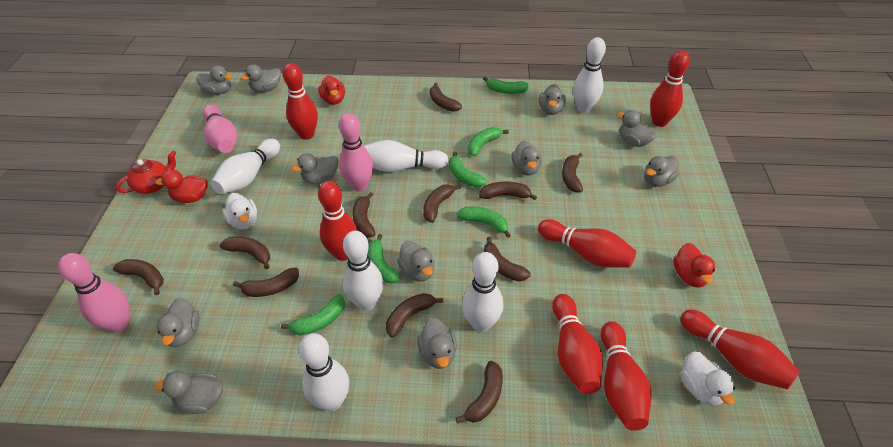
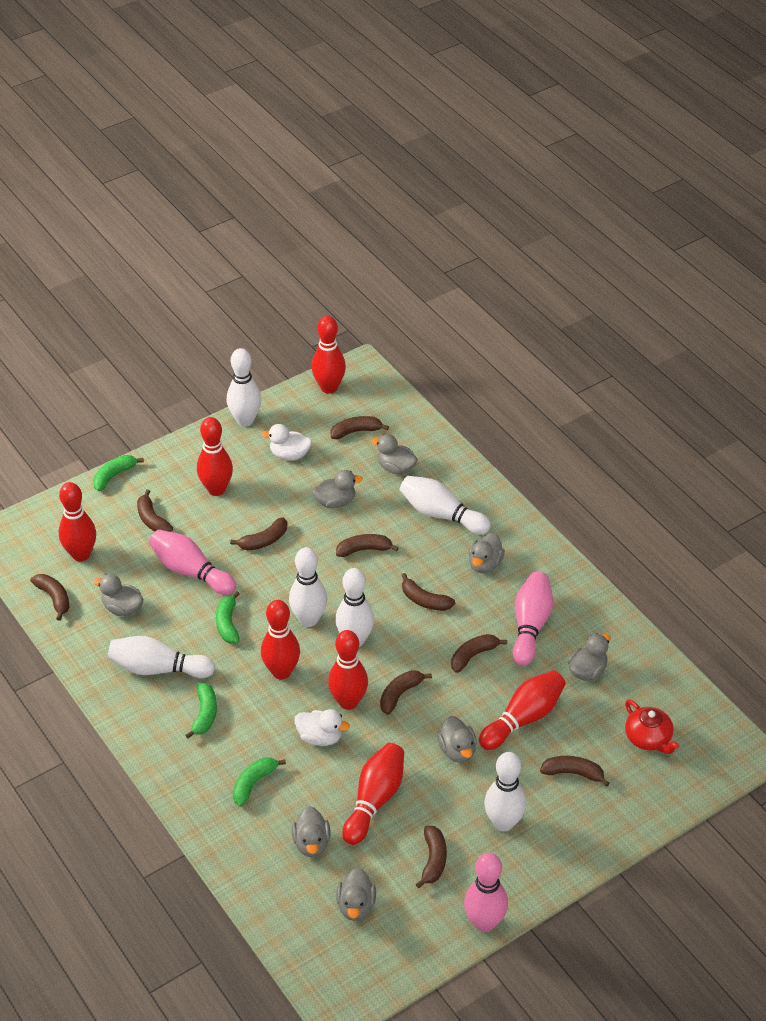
brown banana: 11 -> 10
green banana: 6 -> 4
grey duck: 11 -> 8
red duck: 3 -> 0

